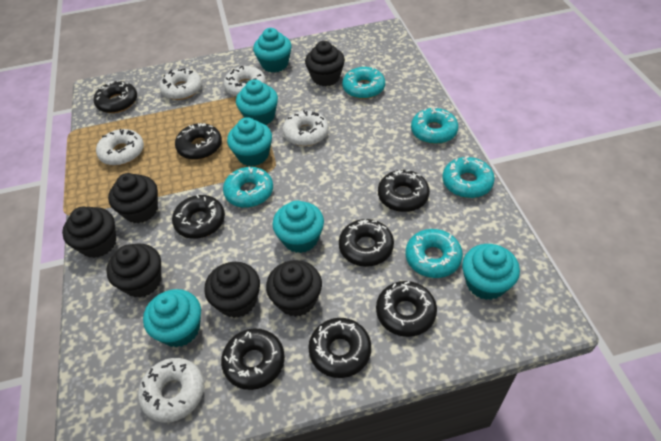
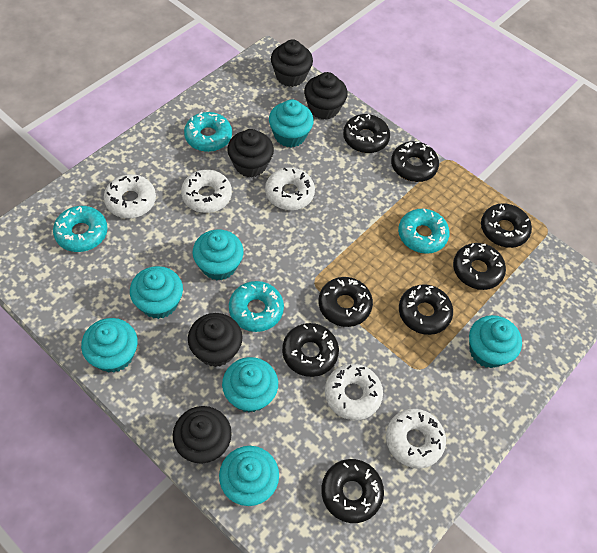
black cupcake: 6 -> 5
turquoise cupcake: 6 -> 7
turquoise donut: 5 -> 4

